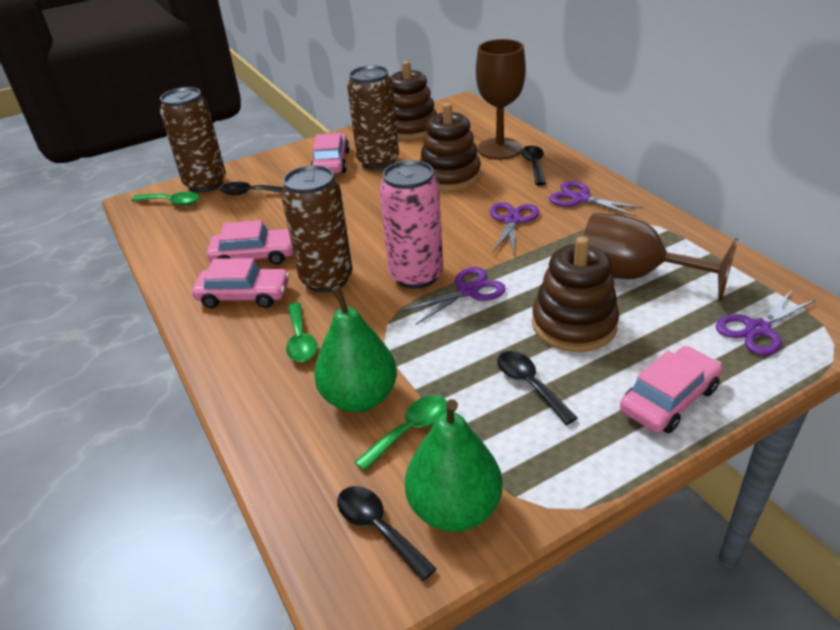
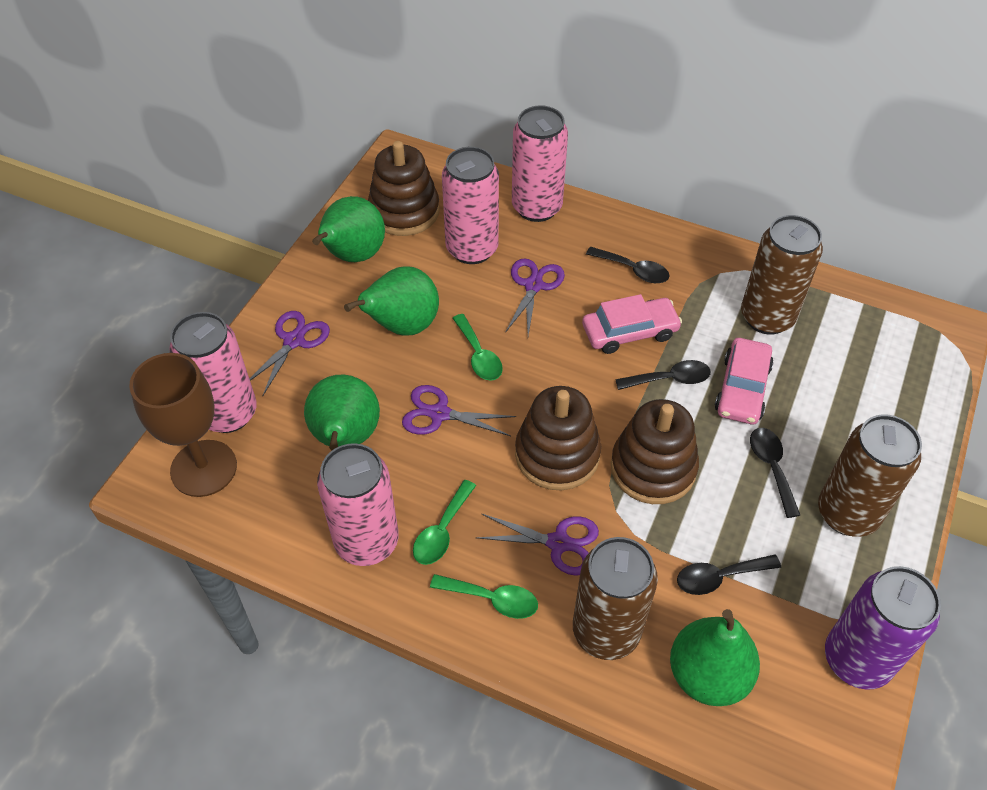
brown goblet: 2 -> 1
green pear: 2 -> 4
pink can: 1 -> 4
pink car: 4 -> 2
purple can: 0 -> 1

